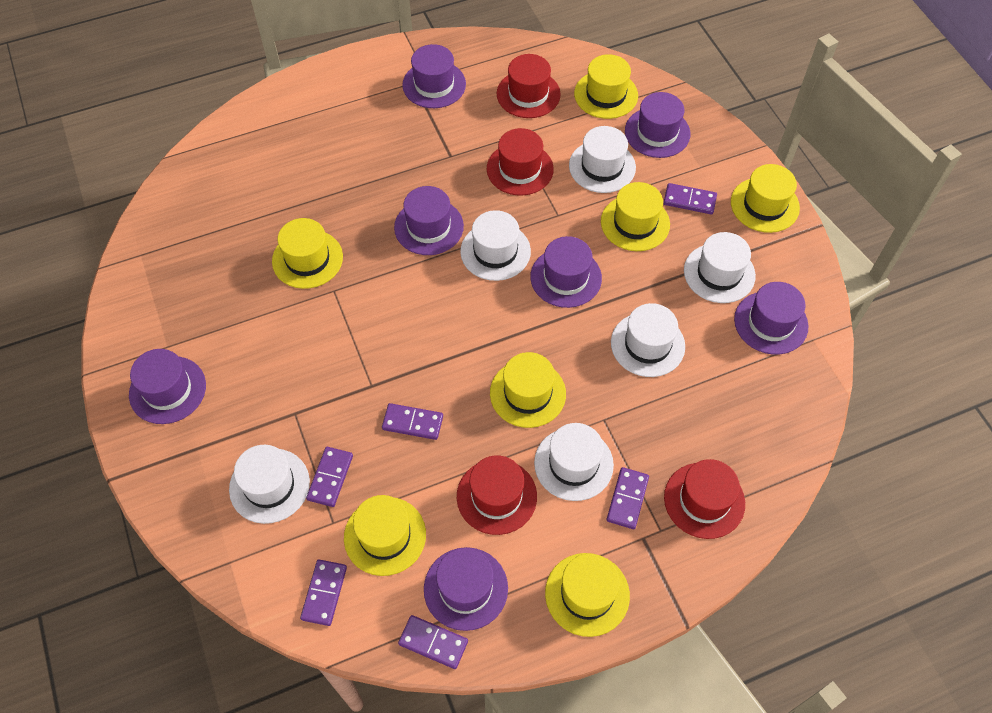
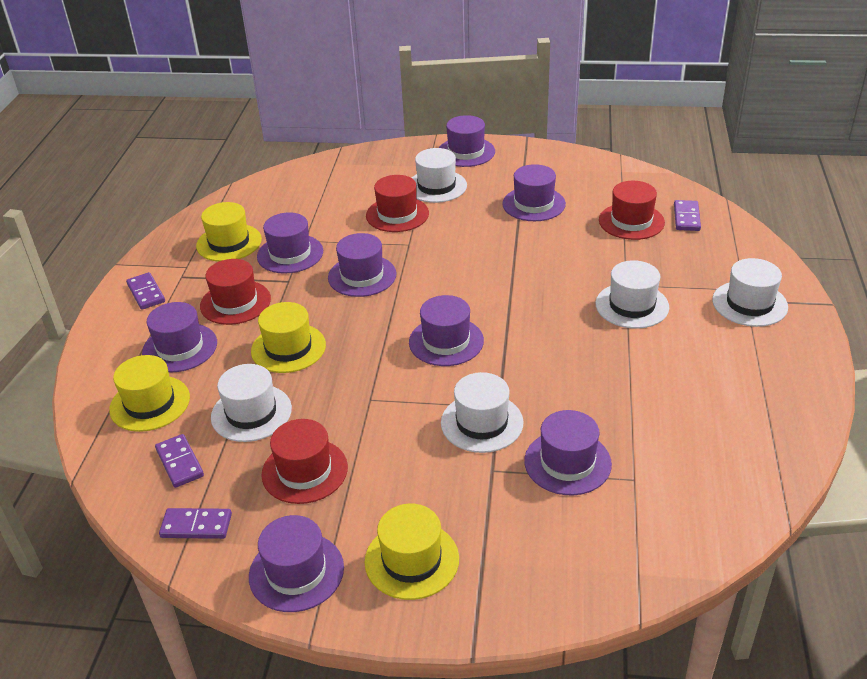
purple domino: 6 -> 4
purple hat: 7 -> 8
white hat: 6 -> 5
yellow hat: 7 -> 4

